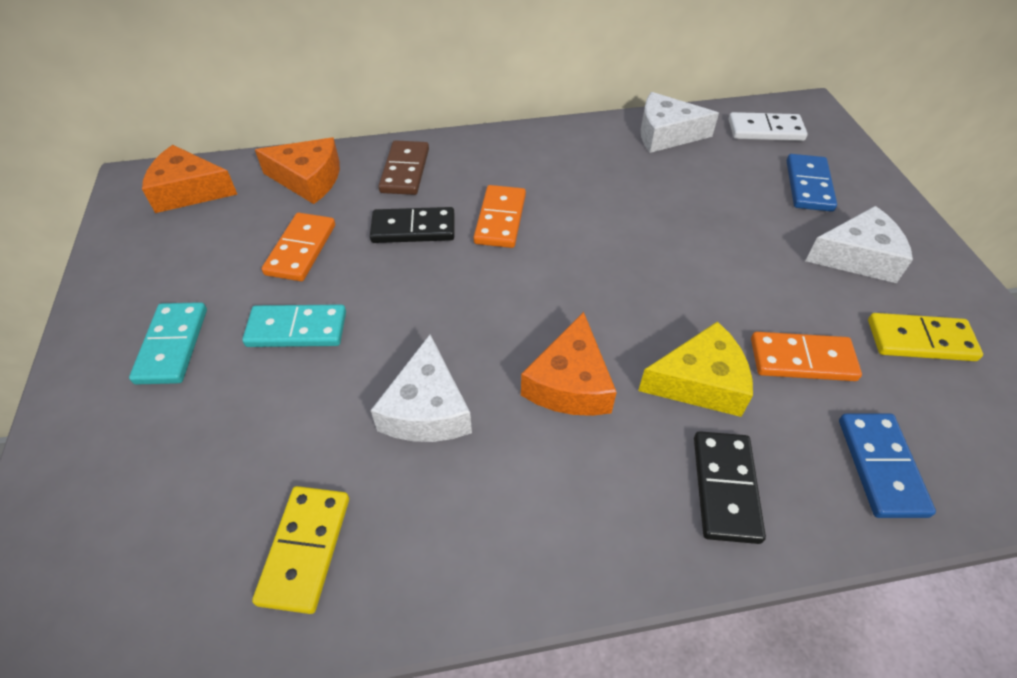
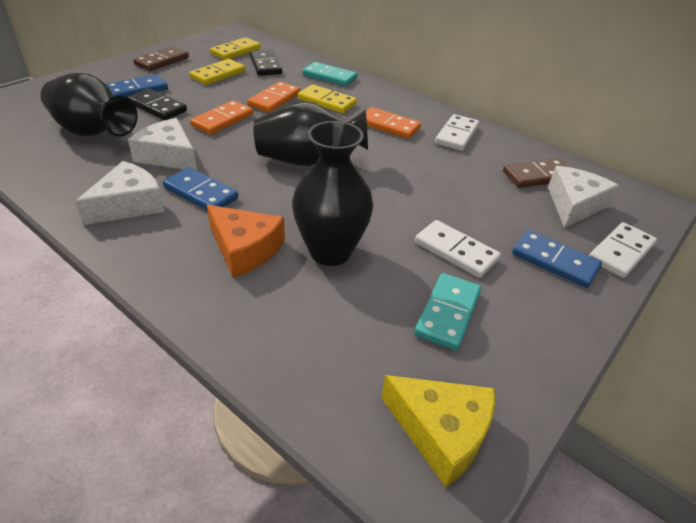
black vase: 0 -> 3
blue domino: 2 -> 3
brown domino: 1 -> 2
orange cheese: 3 -> 1
white domino: 1 -> 3
yellow domino: 2 -> 3

